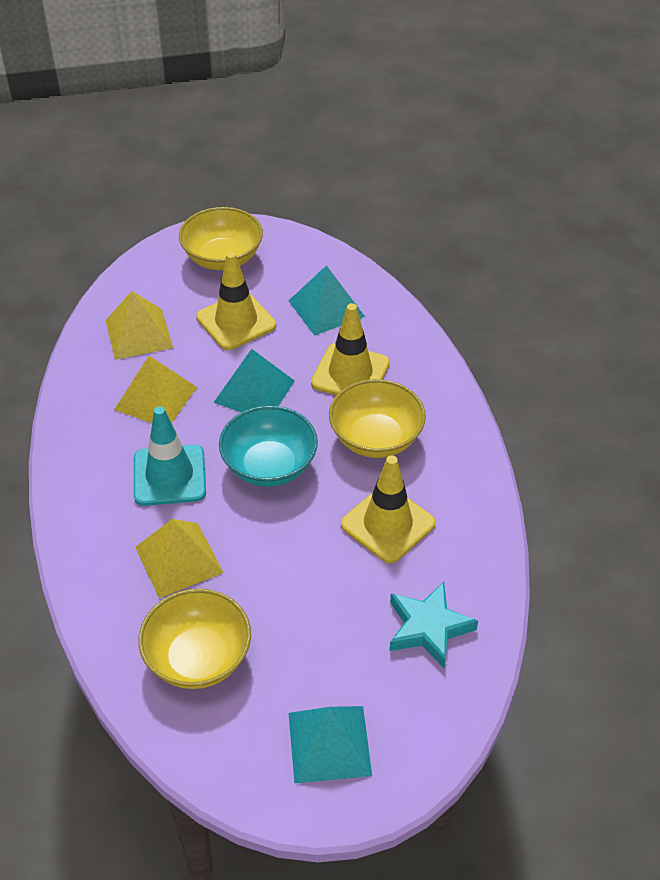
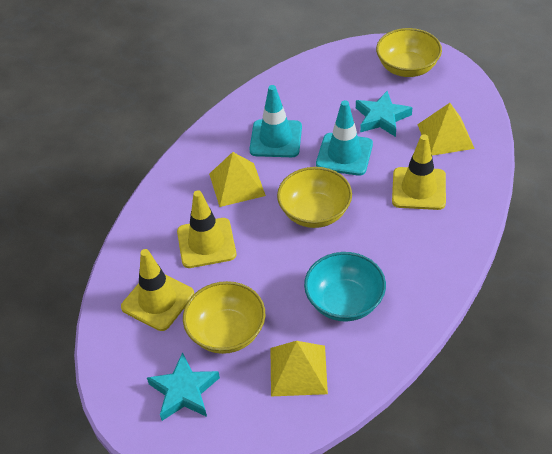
turquoise pyramid: 3 -> 0
turquoise star: 1 -> 2
turquoise traffic cone: 1 -> 2

